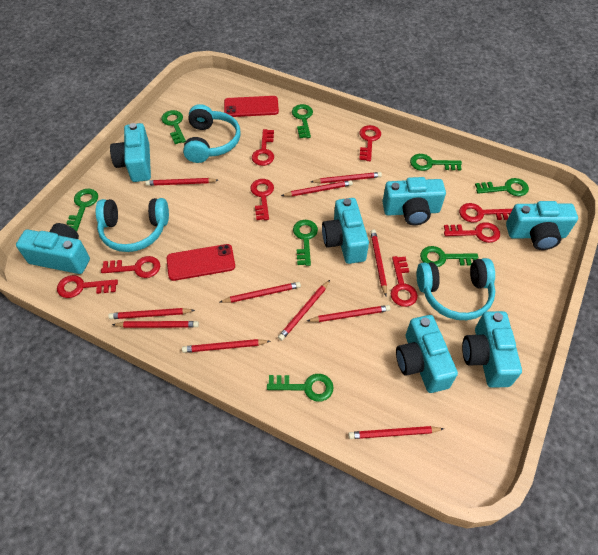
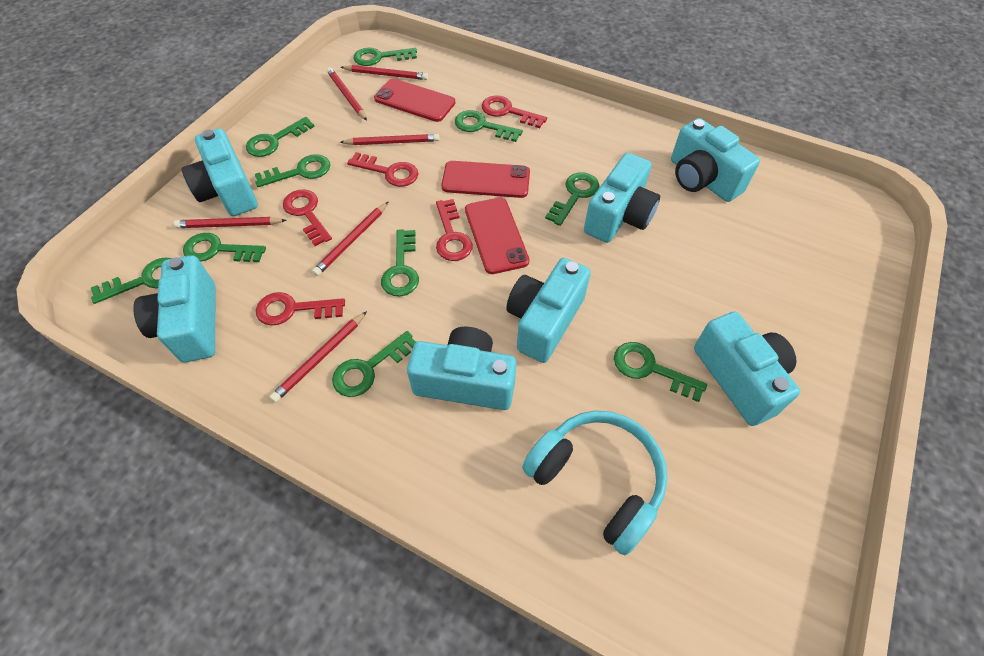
green key: 8 -> 10
red key: 8 -> 5
red pencil: 11 -> 6
red phone: 2 -> 3
turquoise headphones: 3 -> 1

